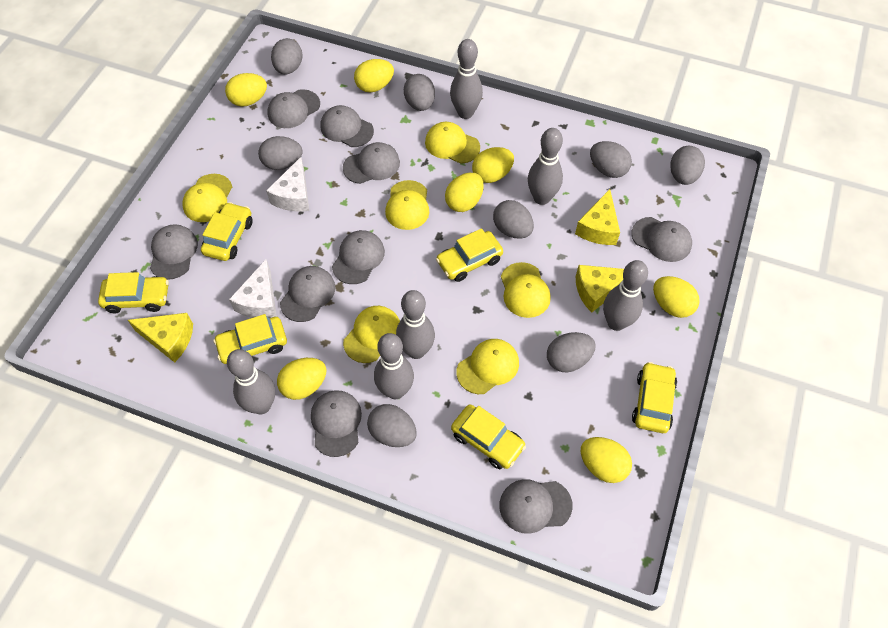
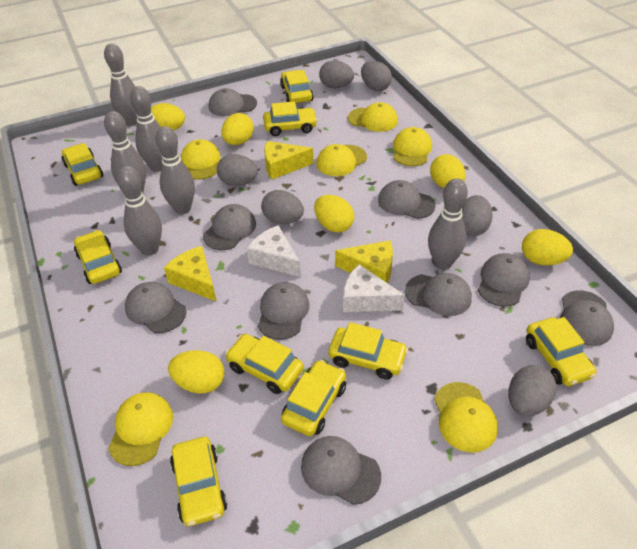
grey egg: 8 -> 6
yellow car: 6 -> 9
yellow egg: 7 -> 6

